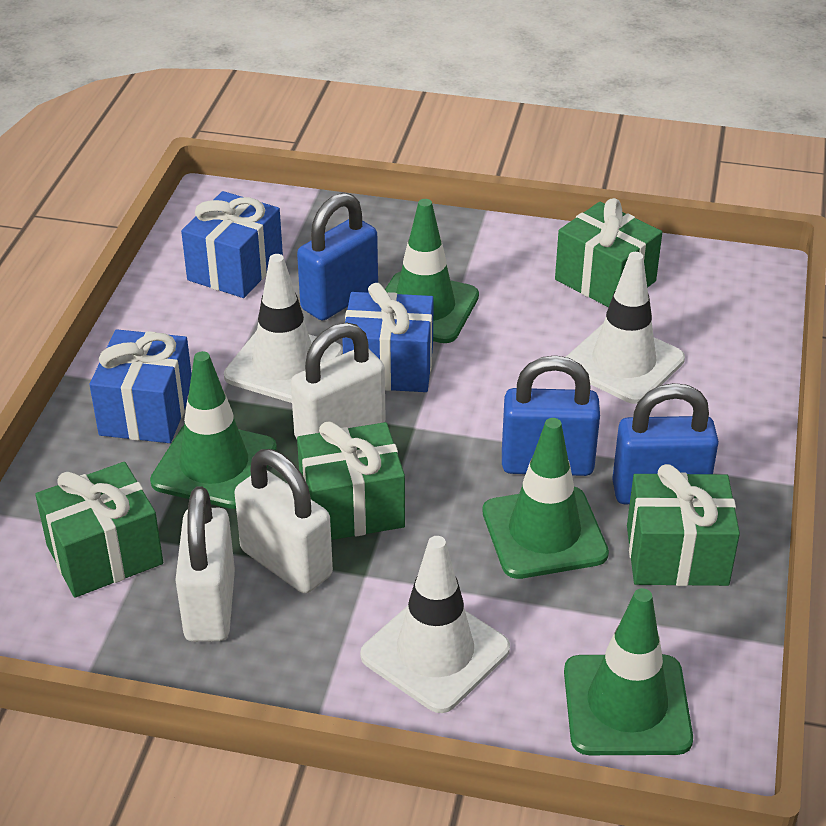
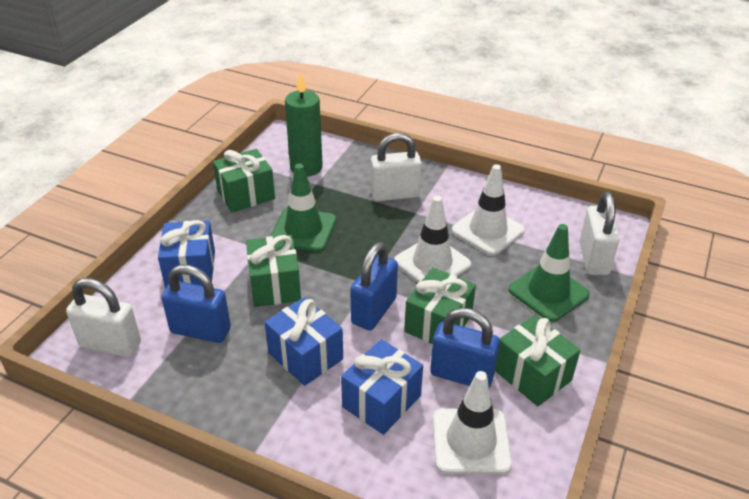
green candle: 0 -> 1
green traffic cone: 4 -> 2

